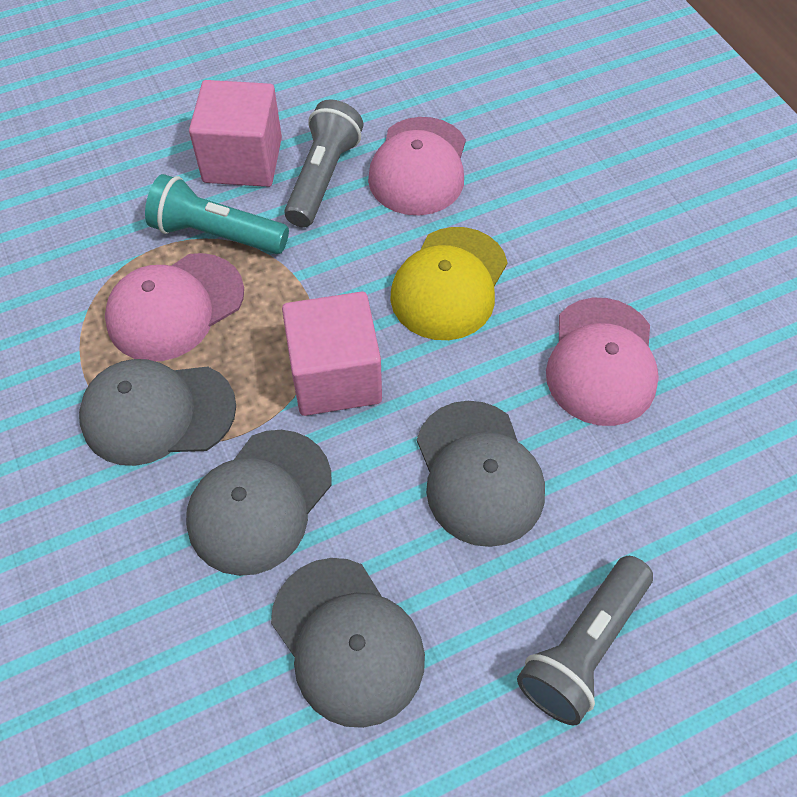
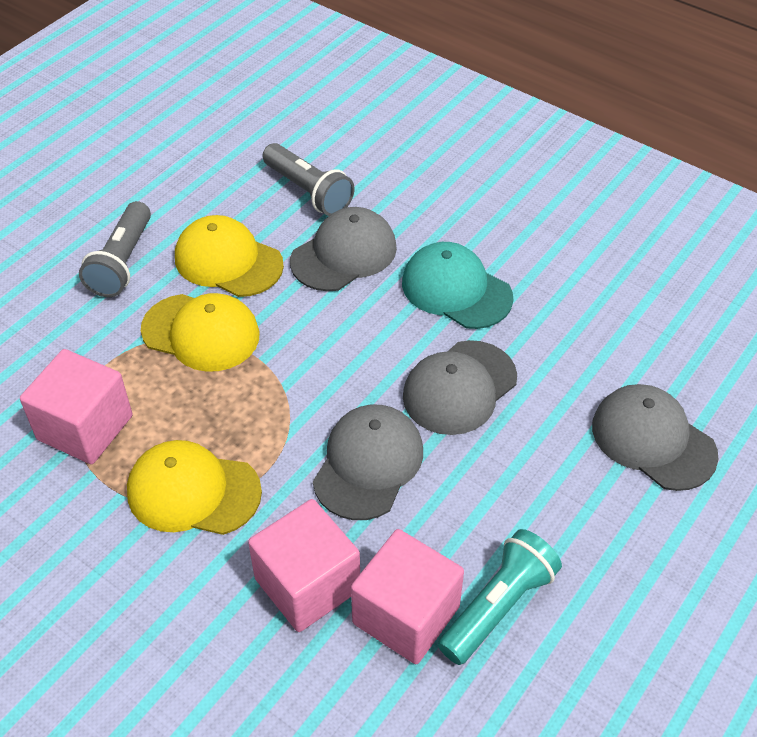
pink cap: 3 -> 0
pink cube: 2 -> 3
turquoise cap: 0 -> 1
yellow cap: 1 -> 3

